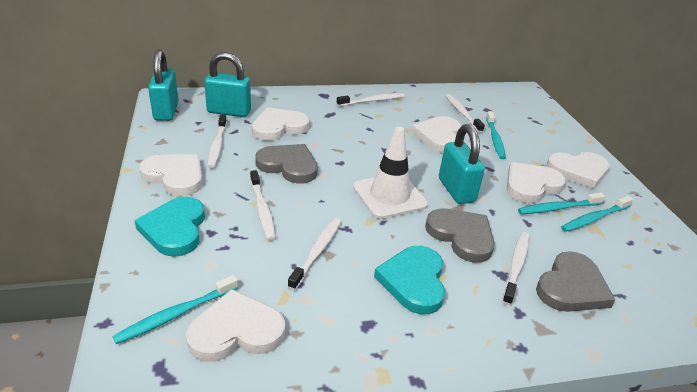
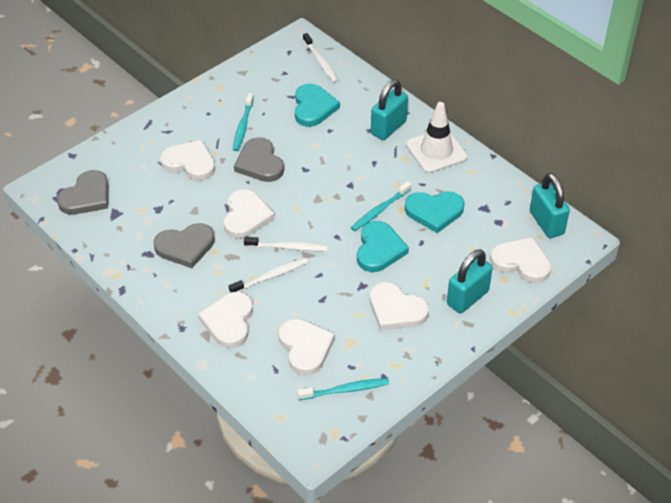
turquoise heart: 2 -> 3
turquoise toothbrush: 4 -> 3
white toothbrush: 6 -> 3

